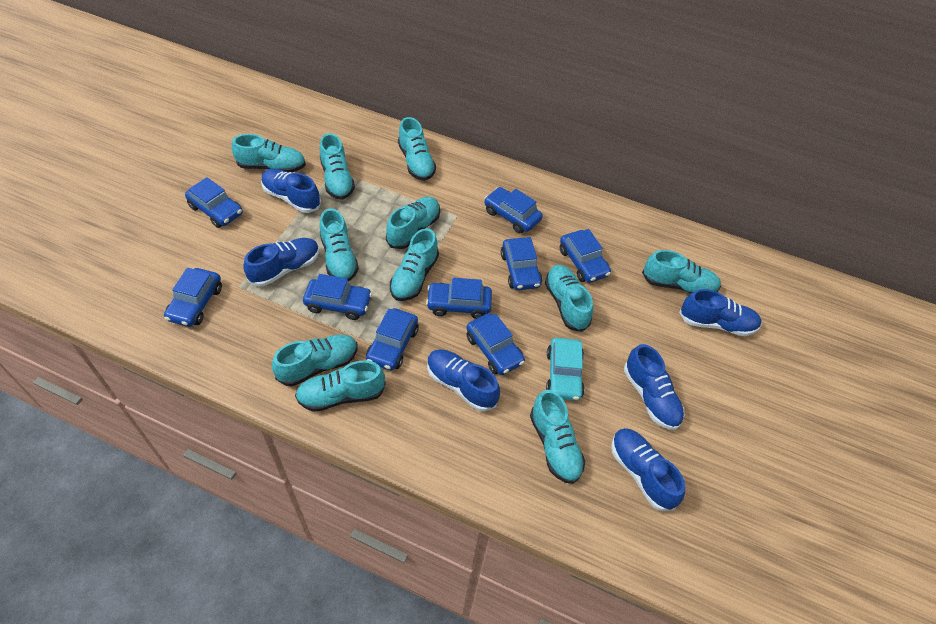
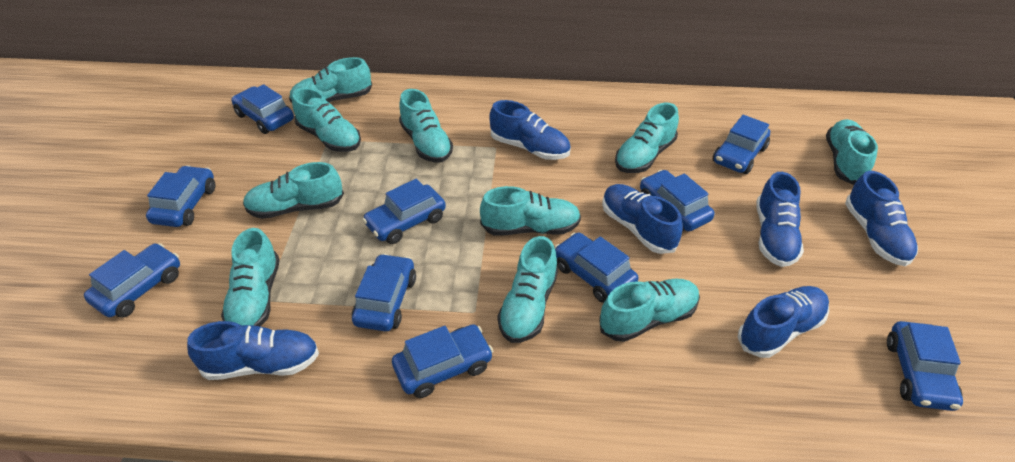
blue car: 9 -> 10
turquoise car: 1 -> 0
turquoise shoe: 11 -> 10

